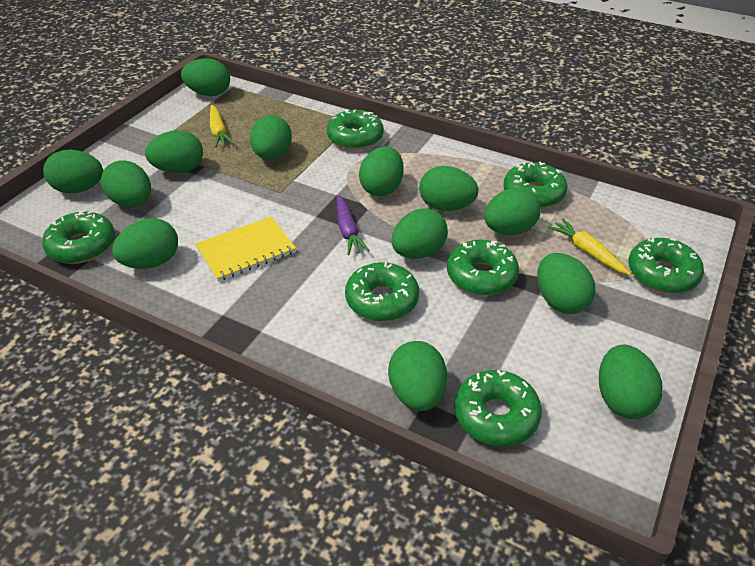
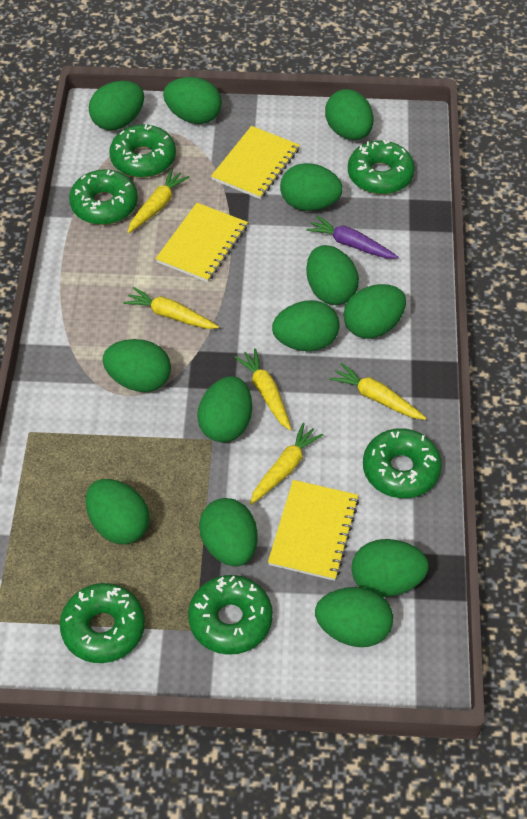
green donut: 7 -> 6
yellow carrot: 2 -> 5
yellow notebook: 1 -> 3

